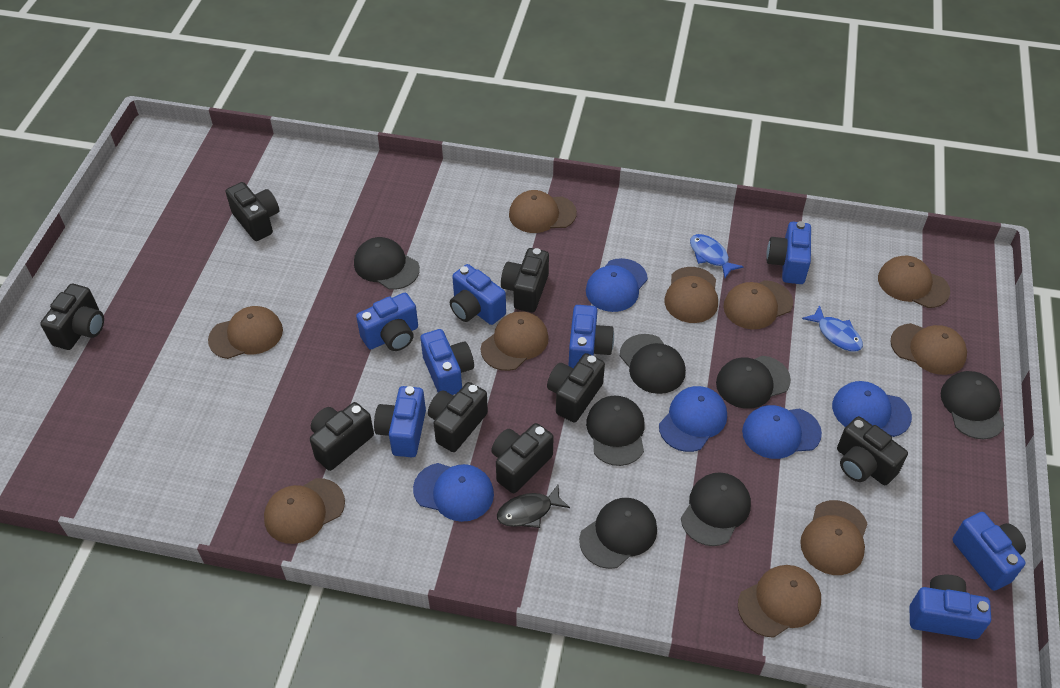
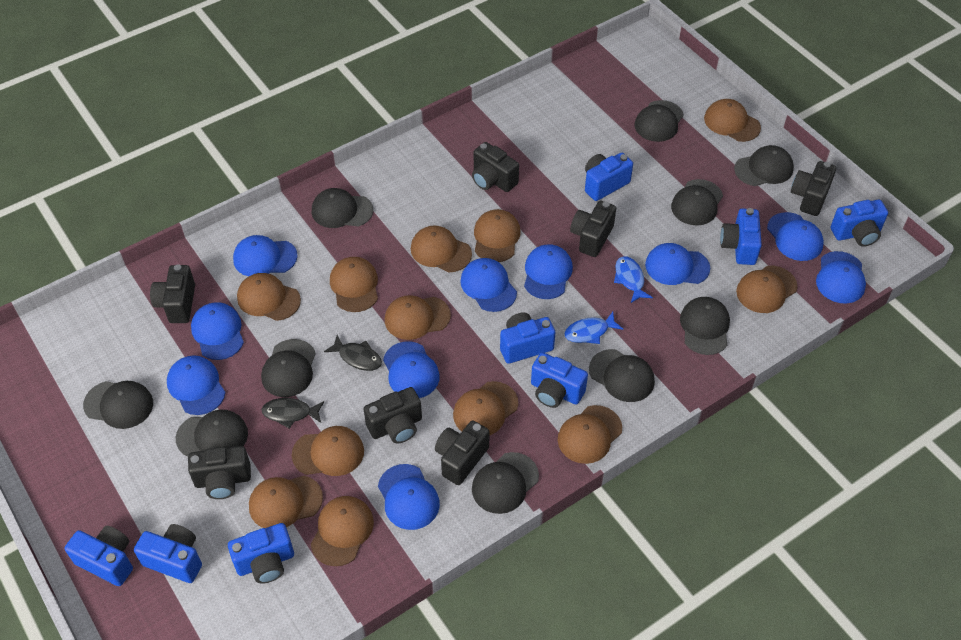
black camera: 8 -> 7
black cap: 7 -> 10
black fish: 1 -> 2
blue cap: 5 -> 10
brown cap: 10 -> 12

